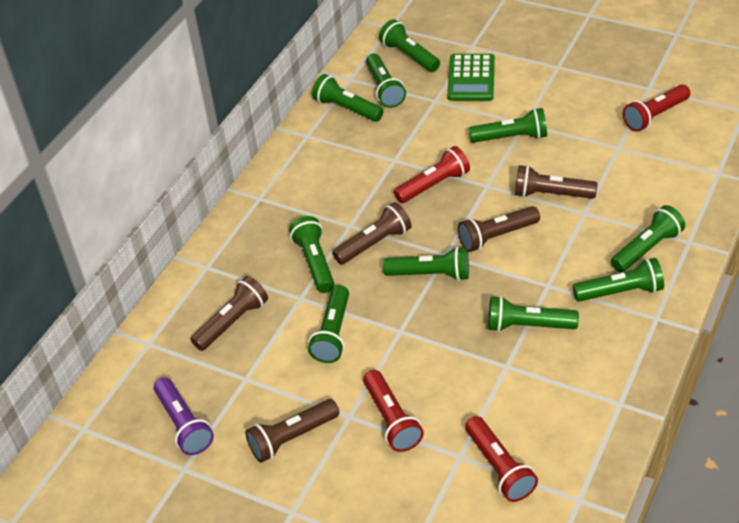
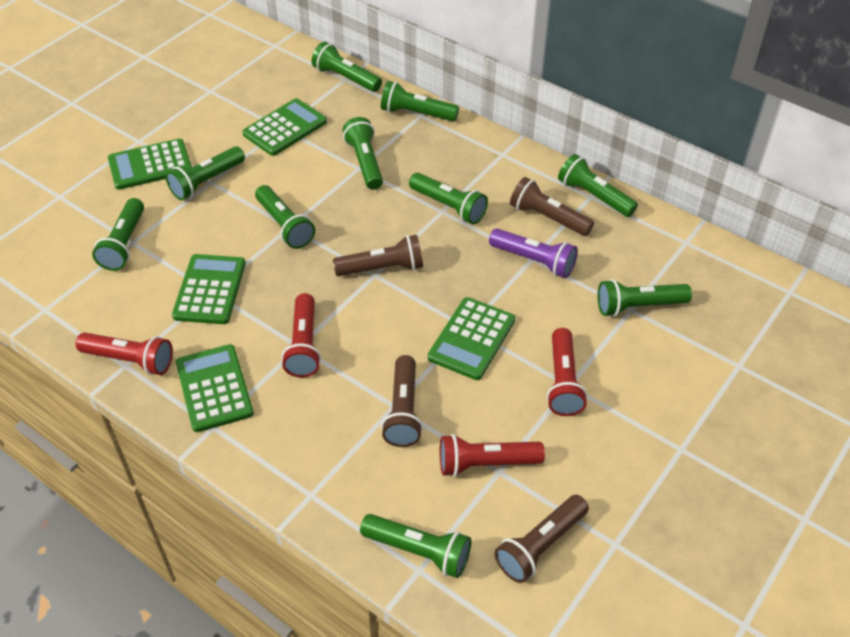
brown flashlight: 5 -> 4
green calculator: 1 -> 5

